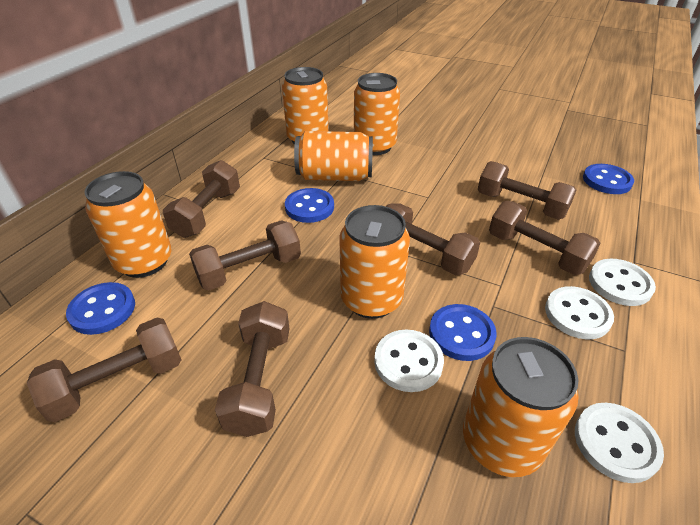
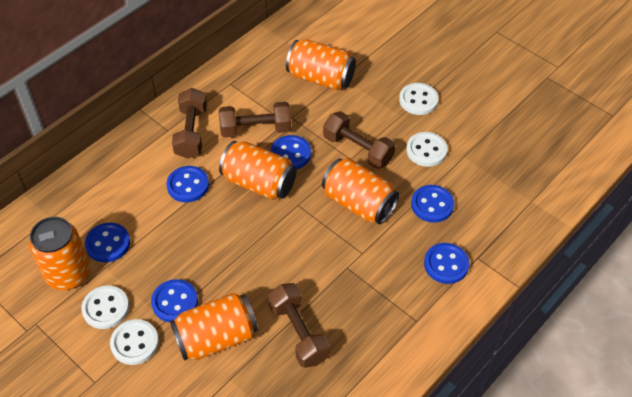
blue button: 4 -> 6
brown dumbbell: 7 -> 4
orange can: 6 -> 5

